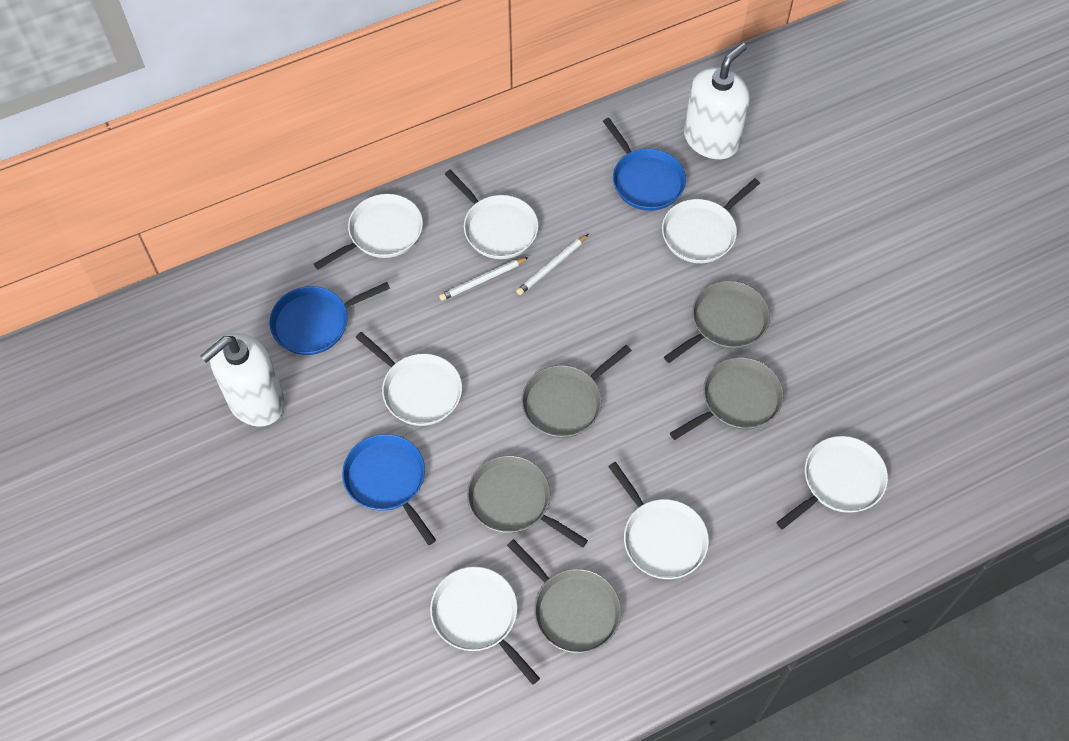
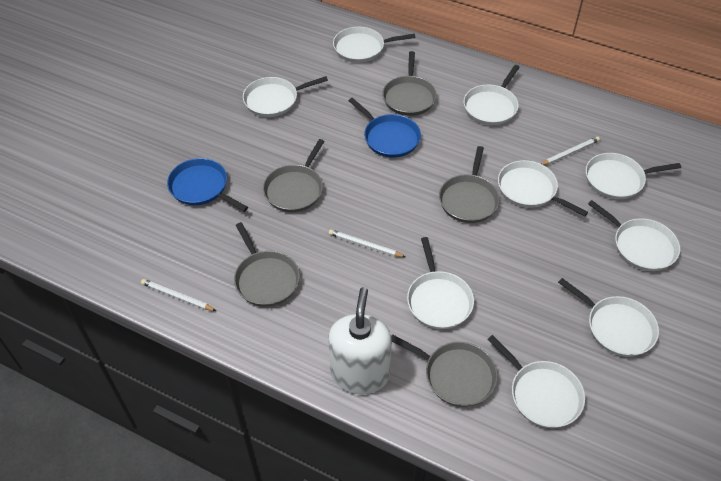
blue pan: 3 -> 2
white pan: 7 -> 9
white pencil: 2 -> 3
white soap dispenser: 2 -> 1

